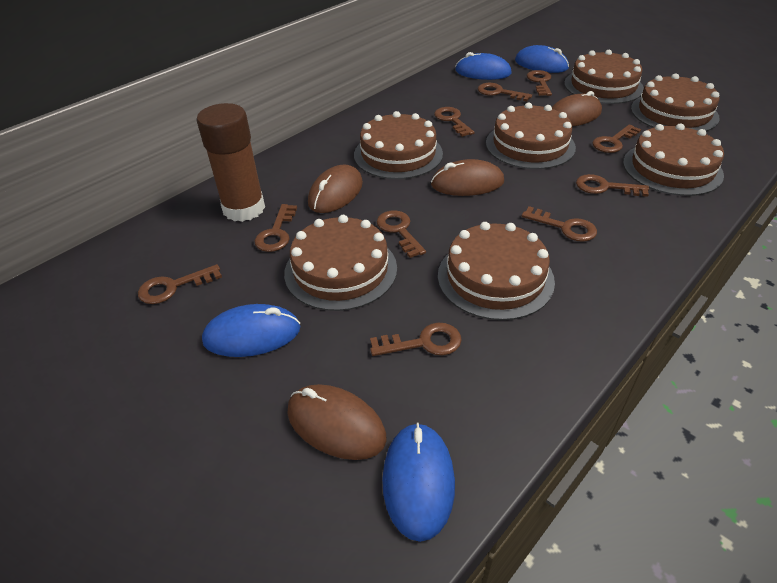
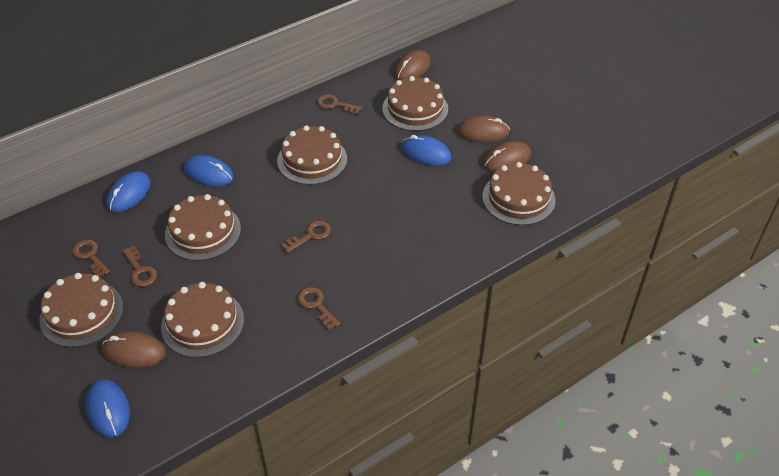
brown cake: 7 -> 6
brown glue stick: 1 -> 0
brown key: 10 -> 5

